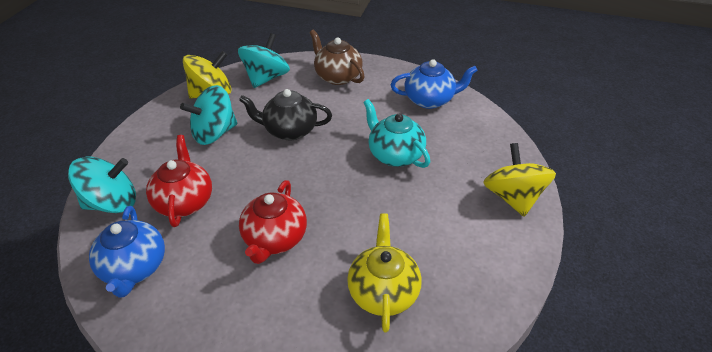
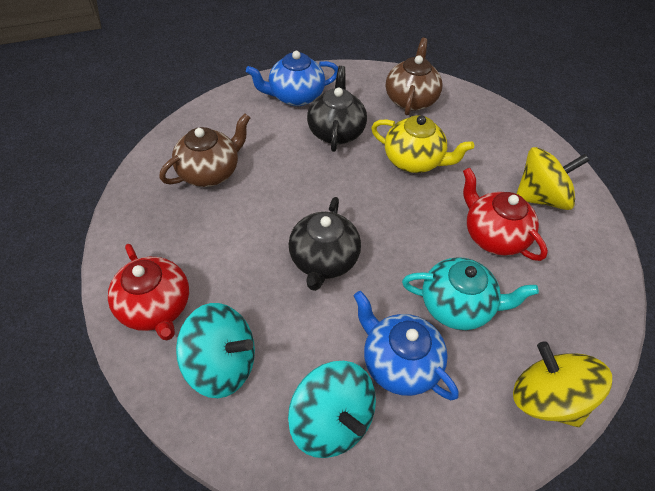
black teapot: 1 -> 2
brown teapot: 1 -> 2
turquoise spinning top: 3 -> 2

